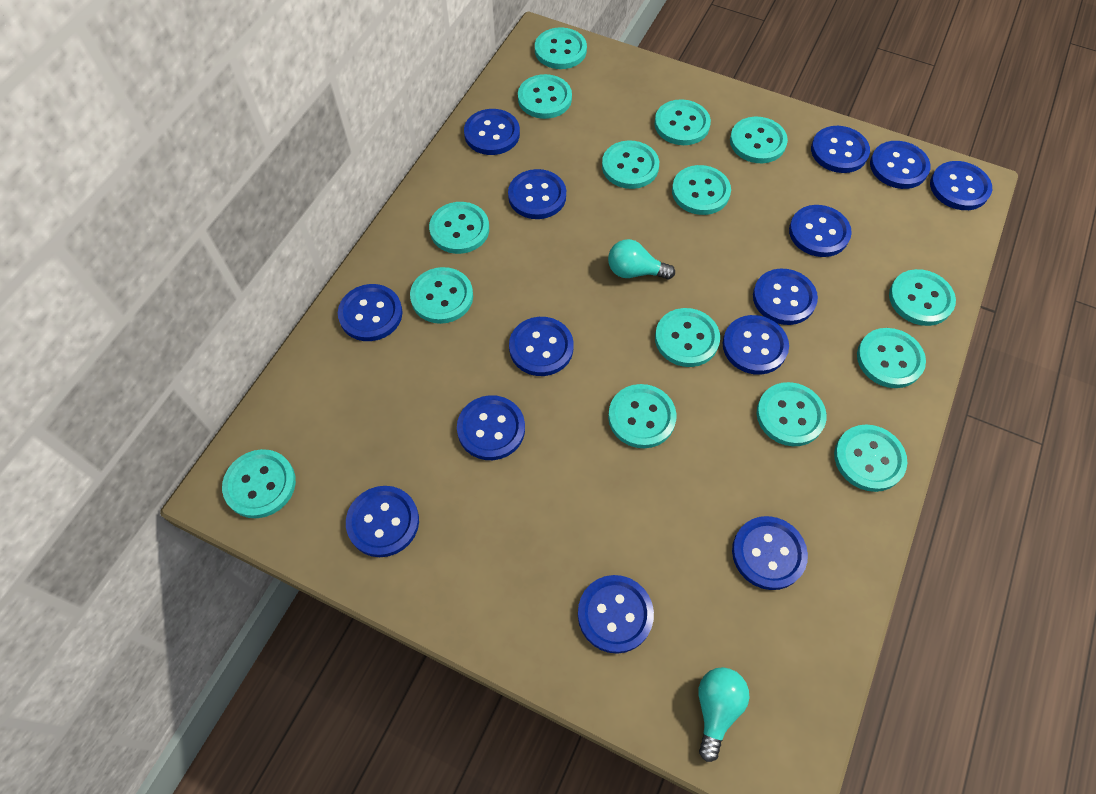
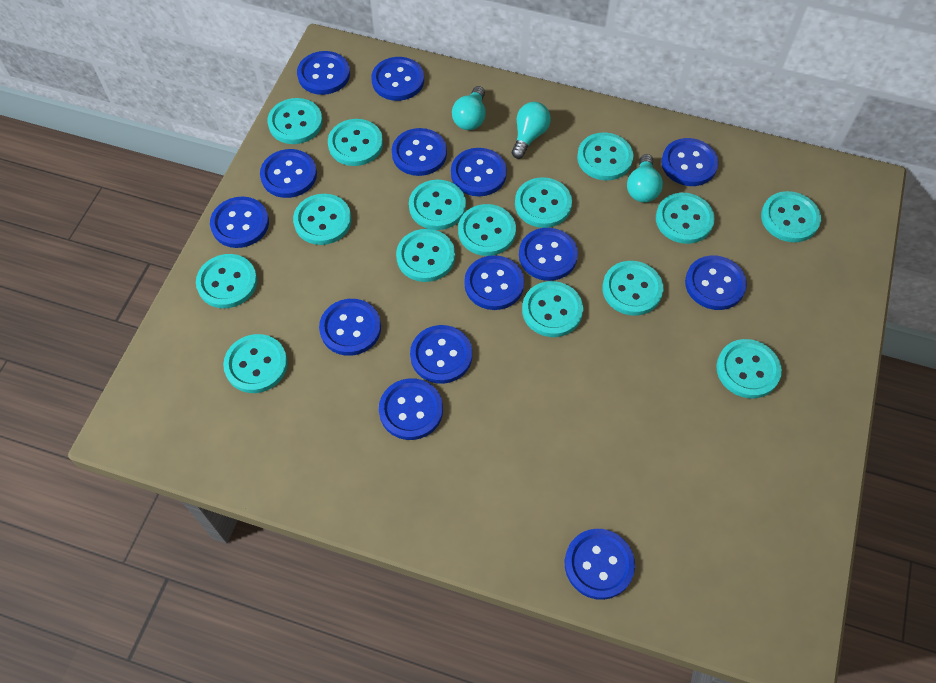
turquoise light bulb: 2 -> 3

